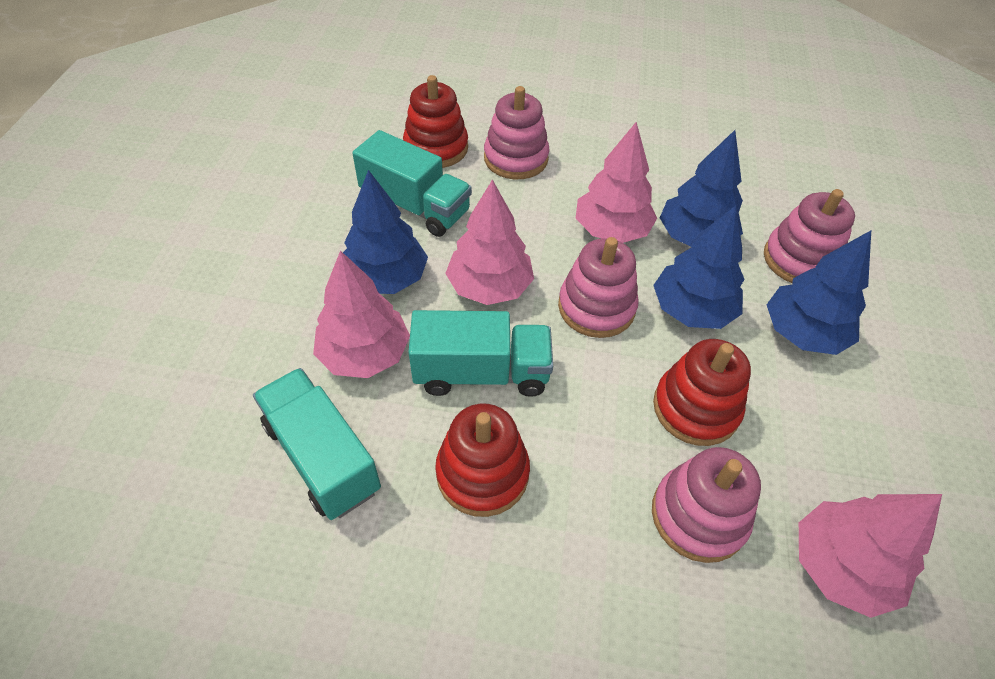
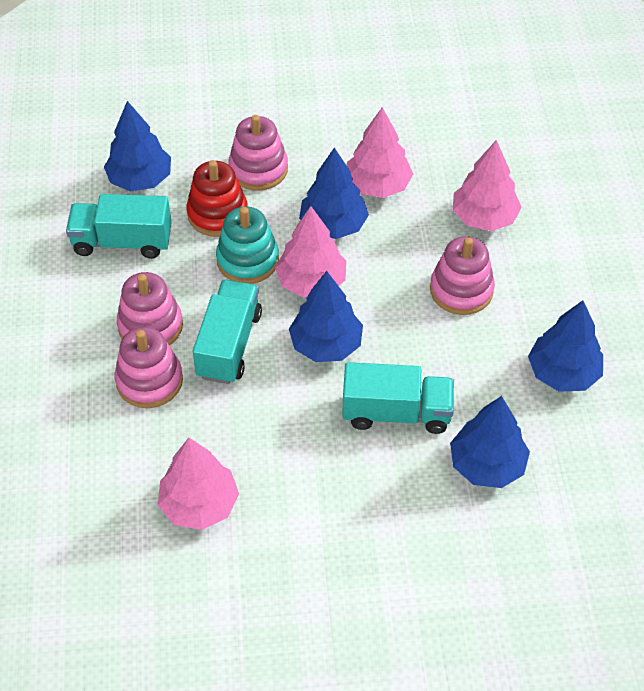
blue tree: 4 -> 5
red stacking toy: 3 -> 1
turquoise stacking toy: 0 -> 1

